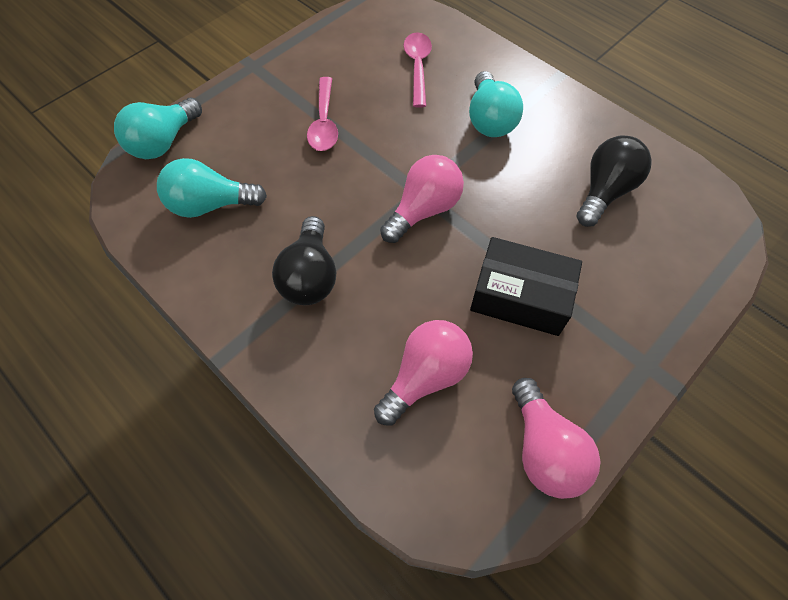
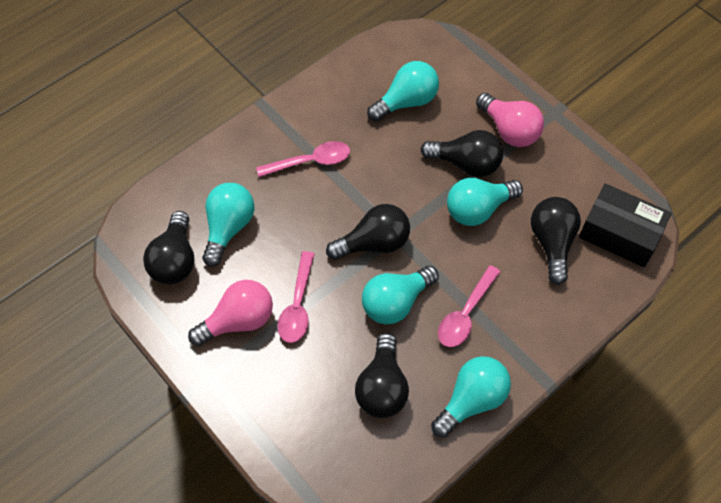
black light bulb: 2 -> 5
pink light bulb: 3 -> 2
pink spoon: 2 -> 3
turquoise light bulb: 3 -> 5

